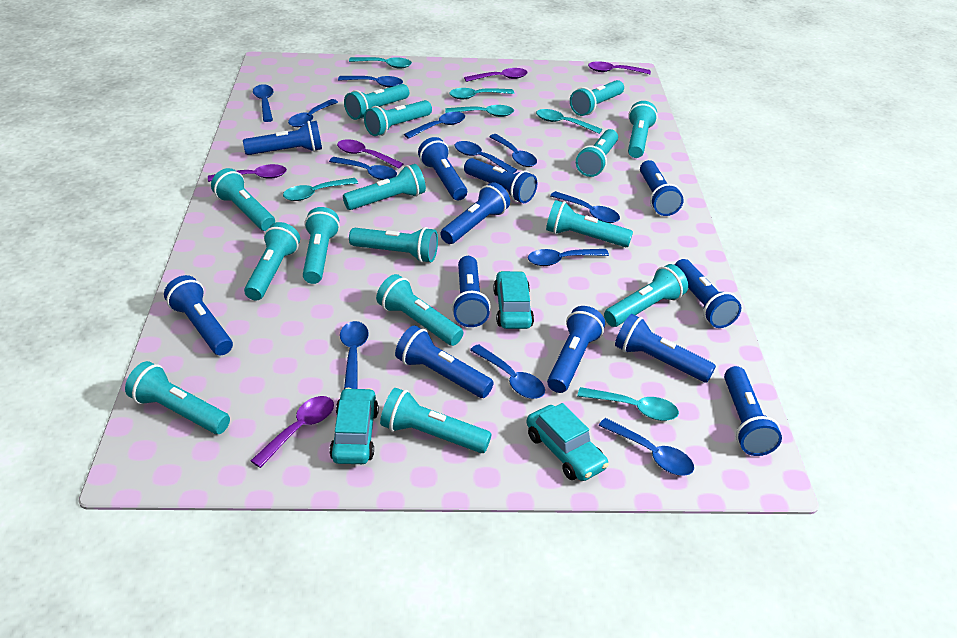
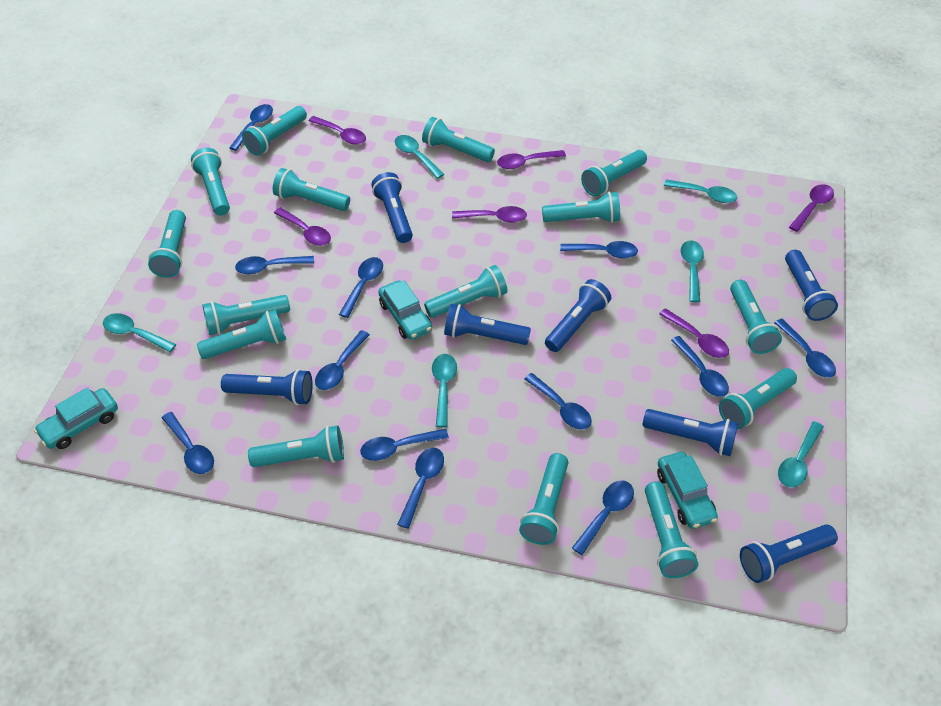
blue flashlight: 12 -> 7
purple spoon: 5 -> 6

